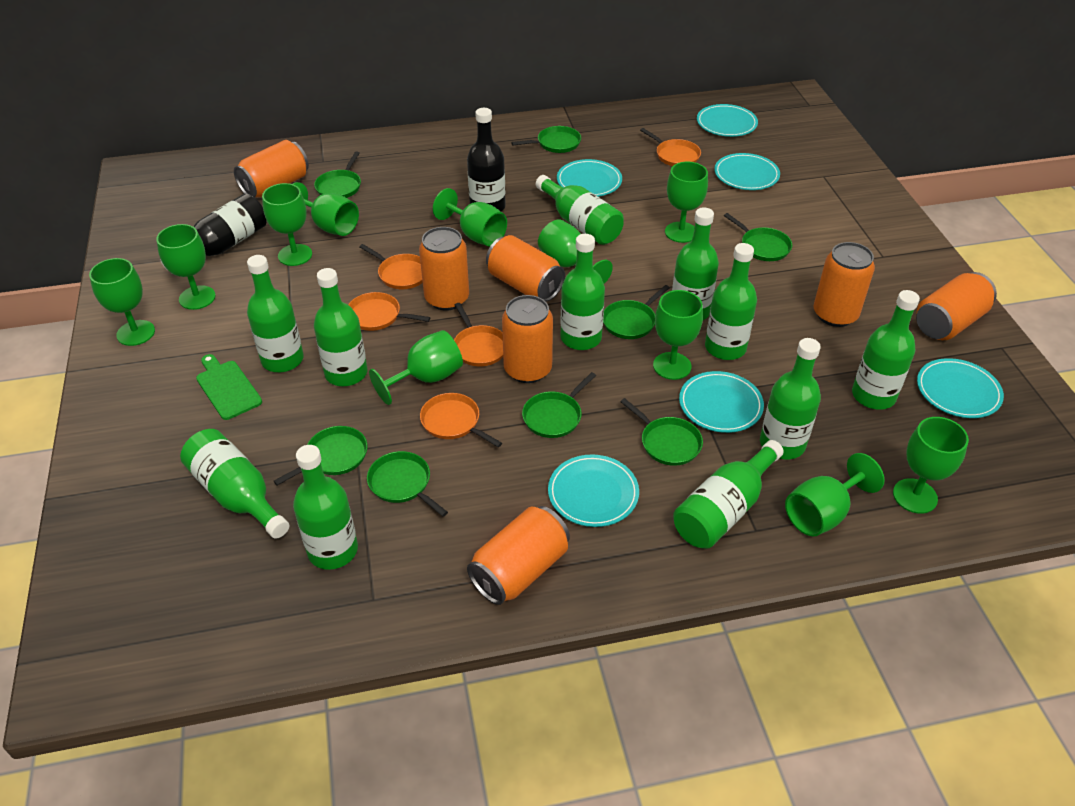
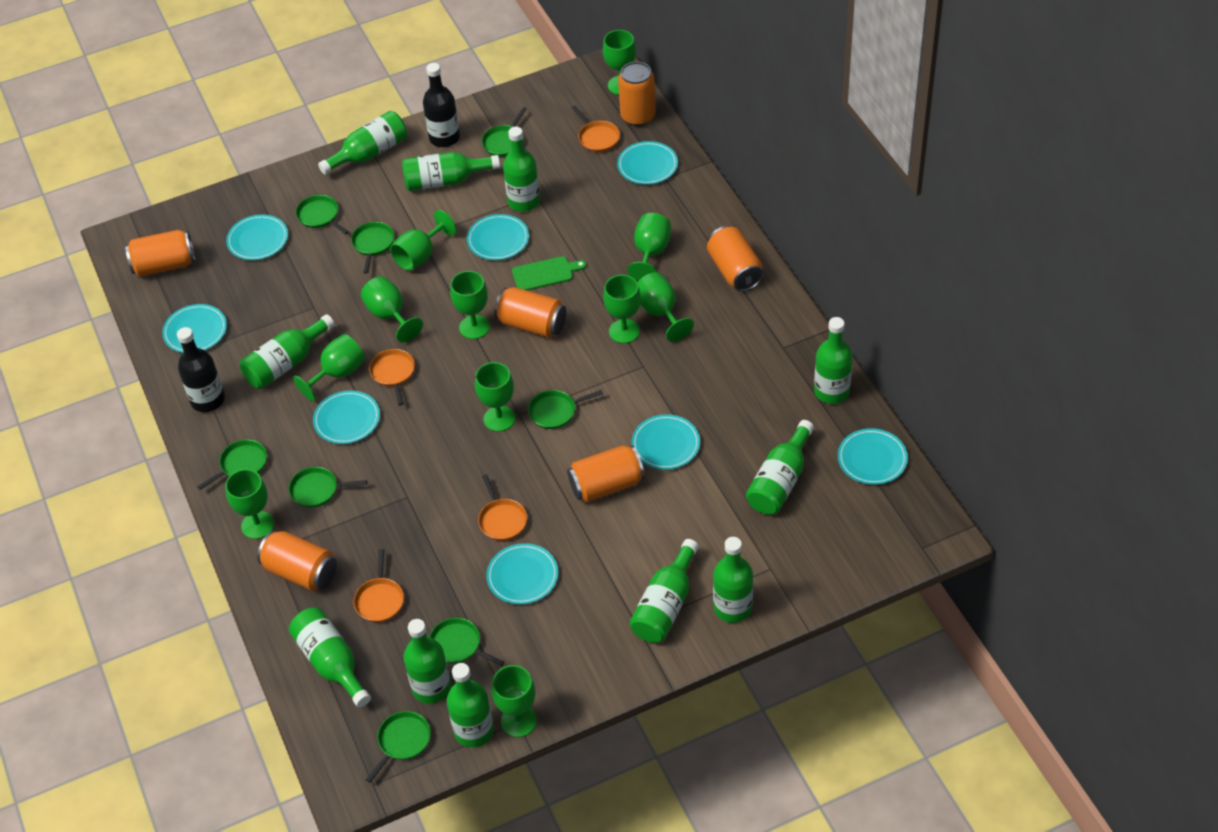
orange can: 7 -> 6
orange pan: 5 -> 4
turquoise plate: 6 -> 8

